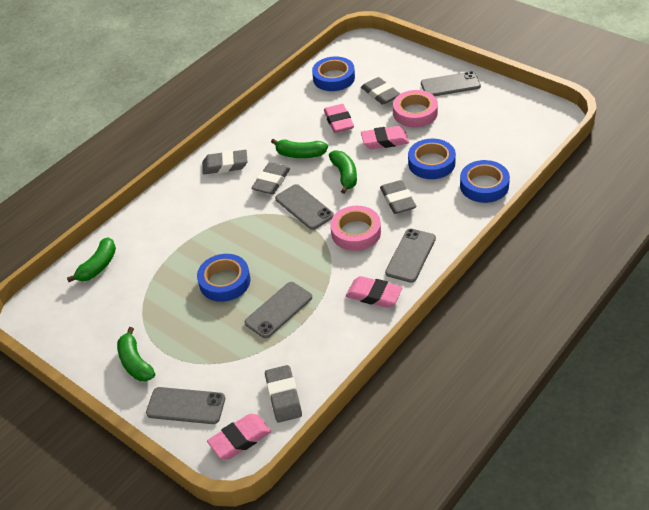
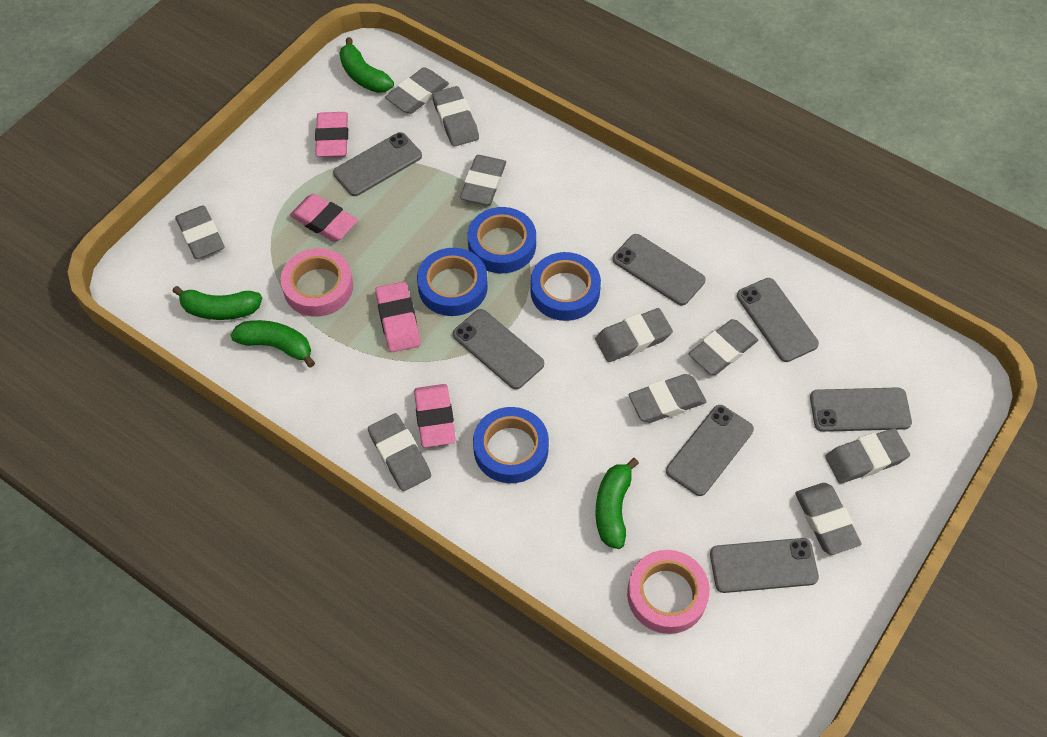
grey eraser: 5 -> 10
grey phone: 5 -> 7

